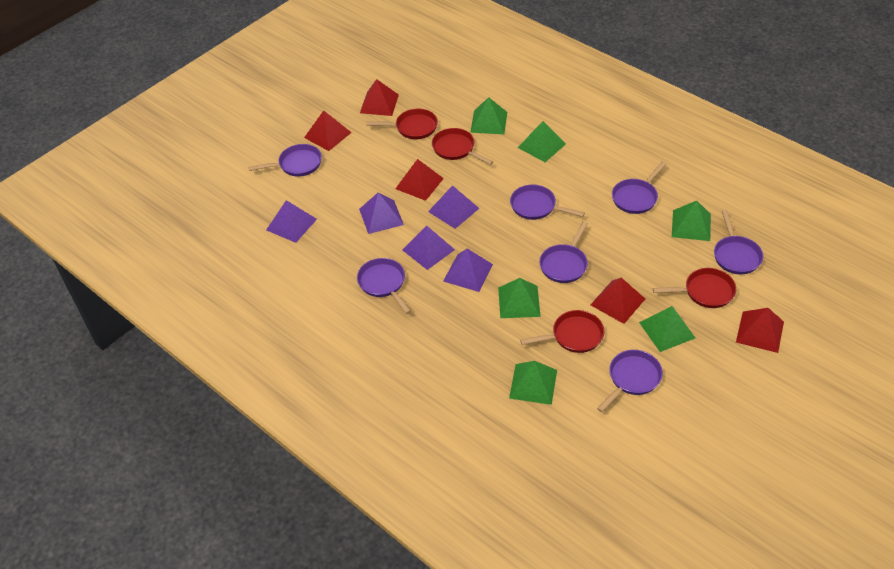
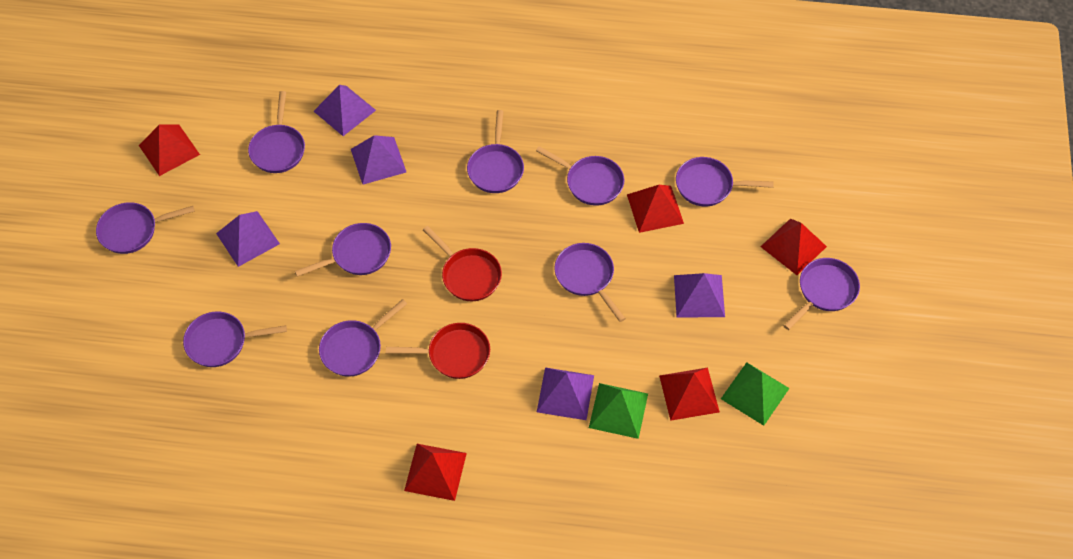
green pyramid: 6 -> 2
purple pan: 7 -> 10
red pan: 4 -> 2

